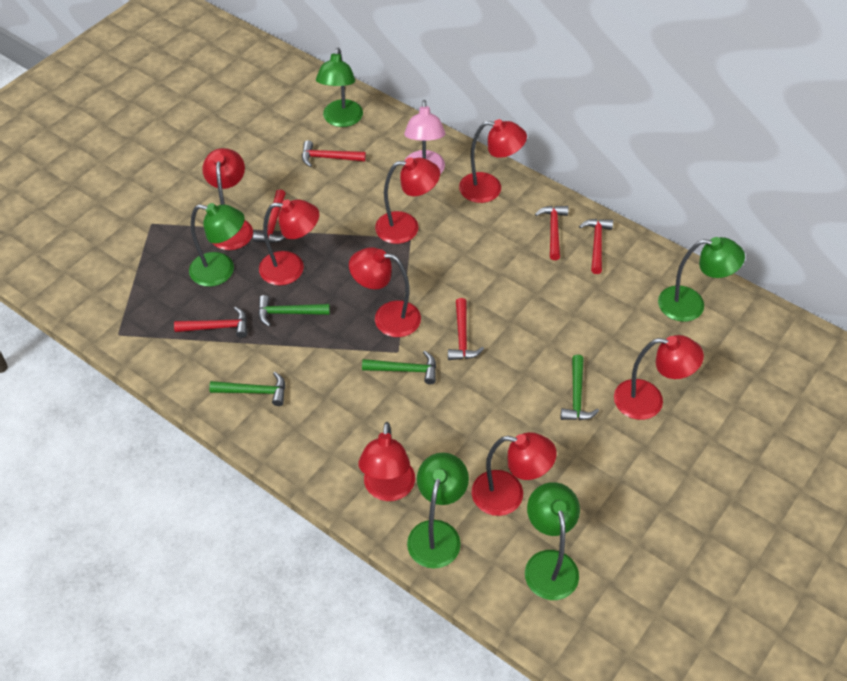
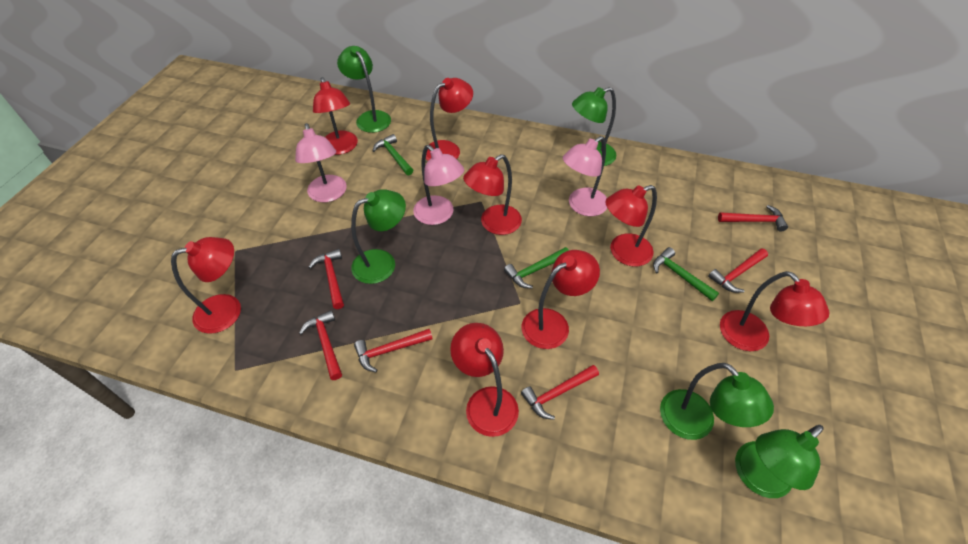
green hammer: 4 -> 3
pink lamp: 1 -> 3

